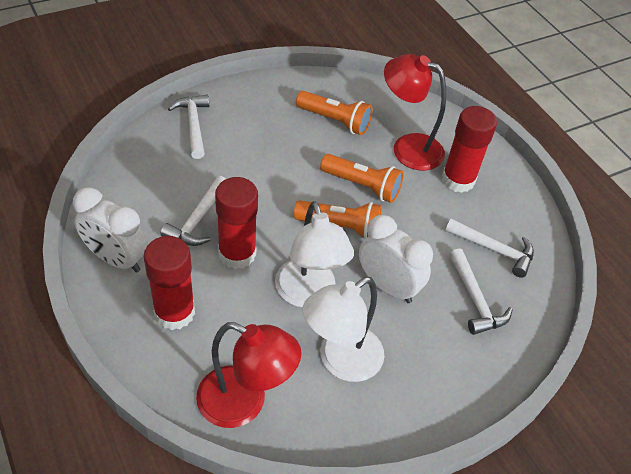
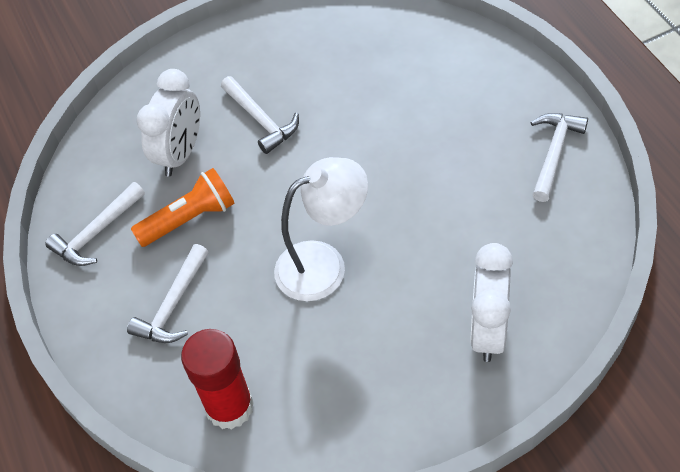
orange flashlight: 3 -> 1
red glue stick: 3 -> 1
red lamp: 2 -> 0
white lamp: 2 -> 1

